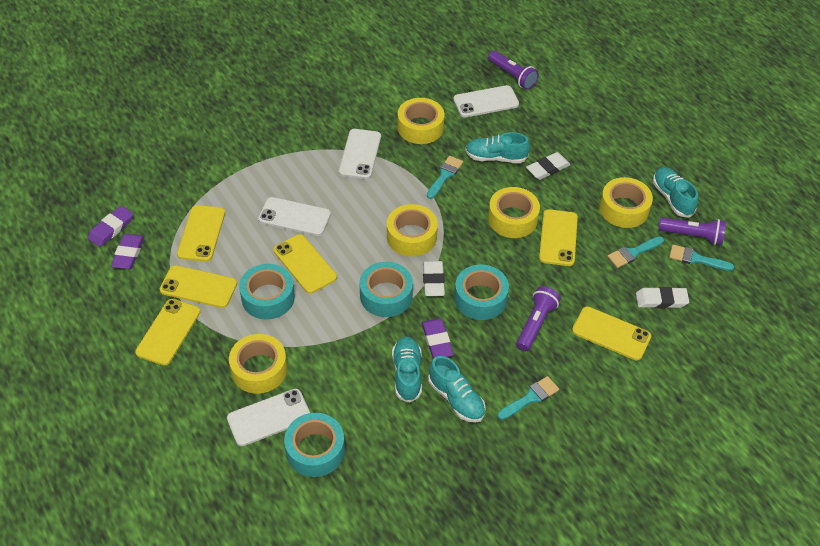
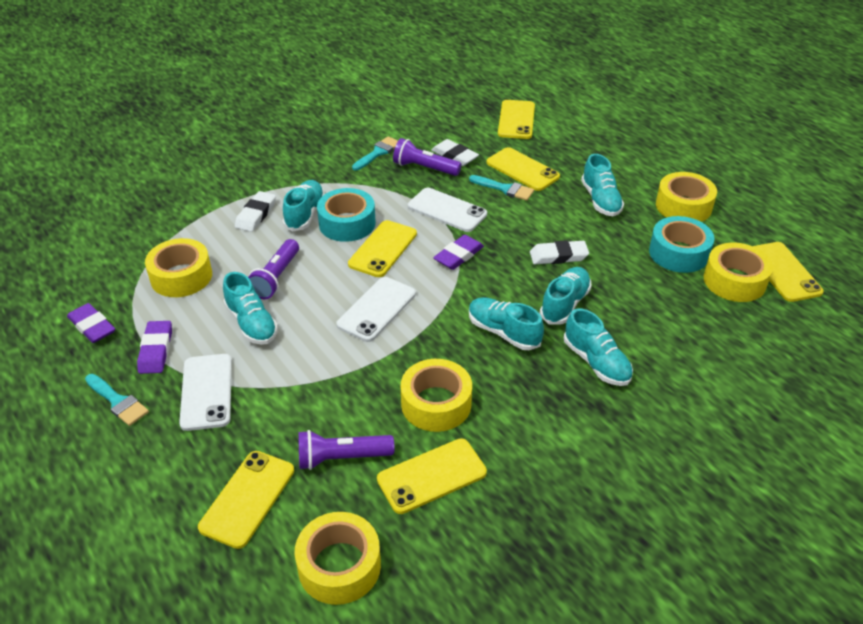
turquoise brush: 4 -> 3
turquoise shoe: 4 -> 6
turquoise tape: 4 -> 2
white phone: 4 -> 3

